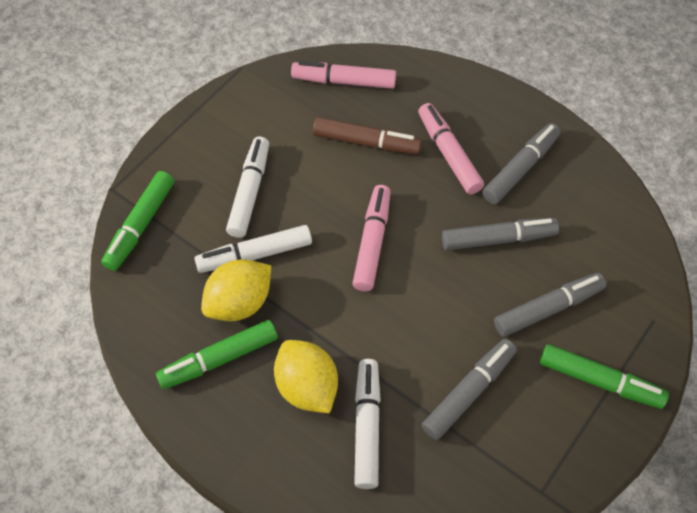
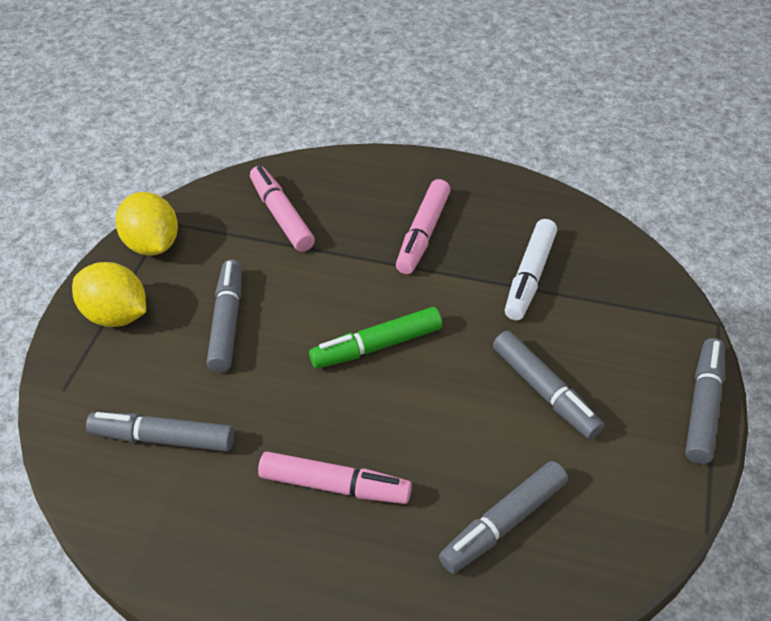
brown marker: 1 -> 0
green marker: 3 -> 1
grey marker: 4 -> 5
white marker: 3 -> 1

